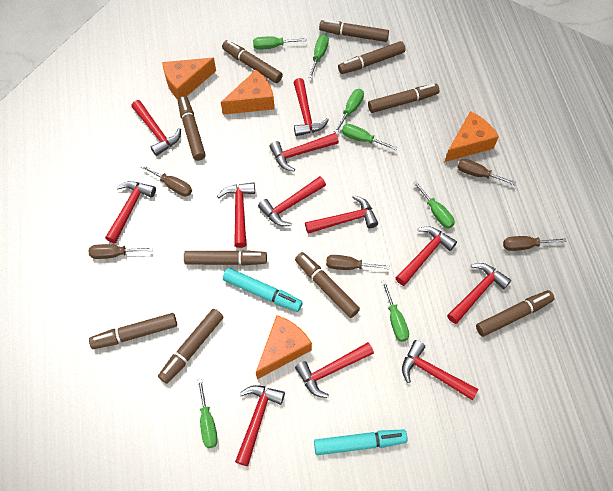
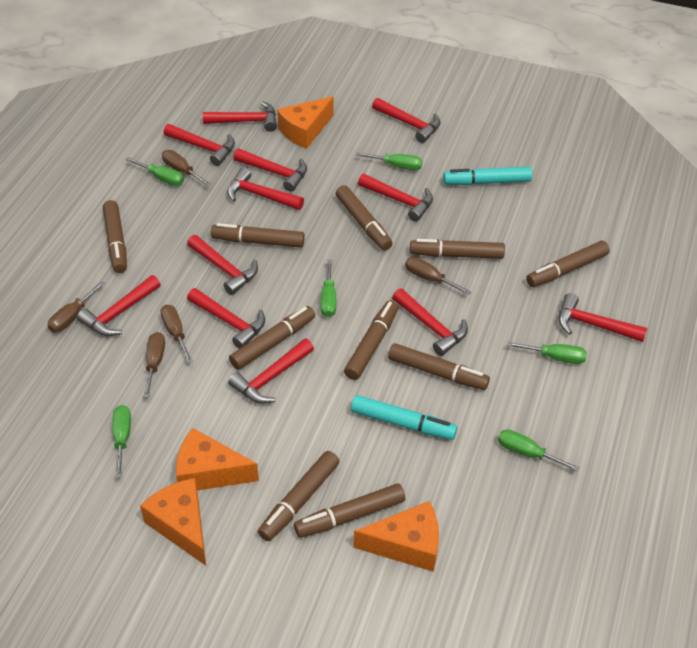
green screwdriver: 7 -> 6

